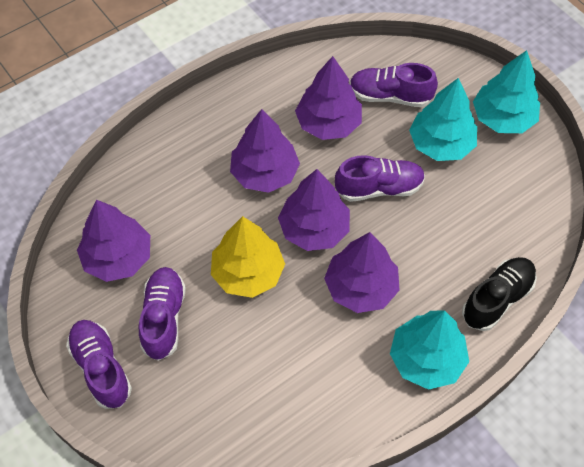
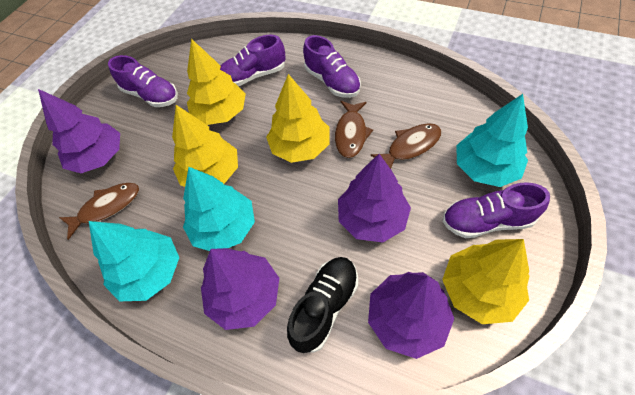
brown fish: 0 -> 3
purple tree: 5 -> 4
yellow tree: 1 -> 4

